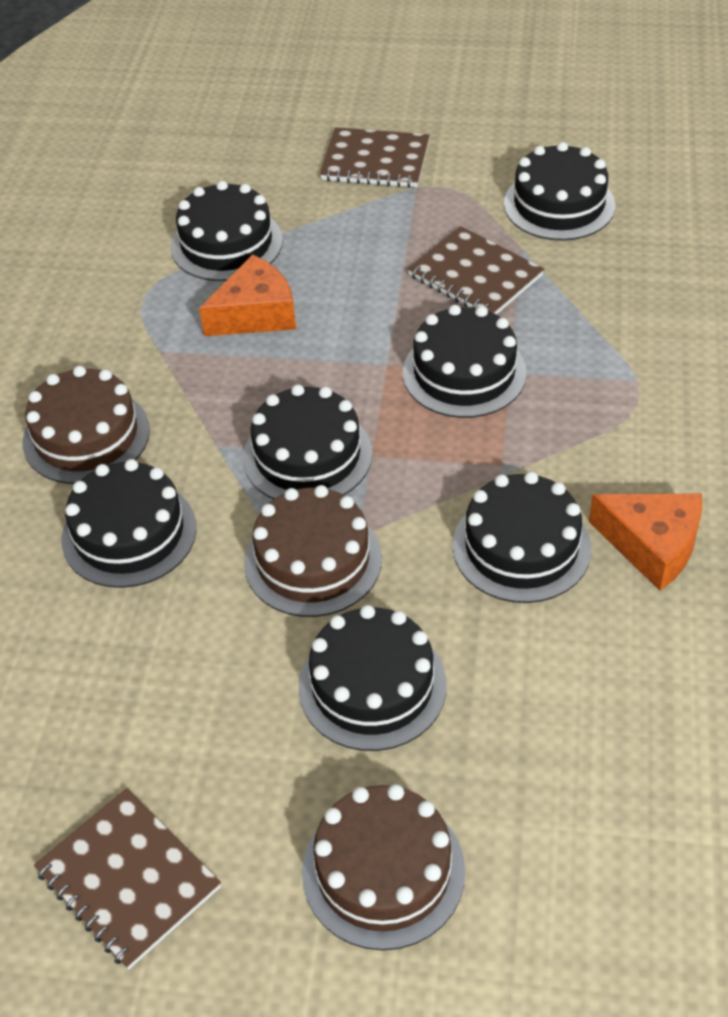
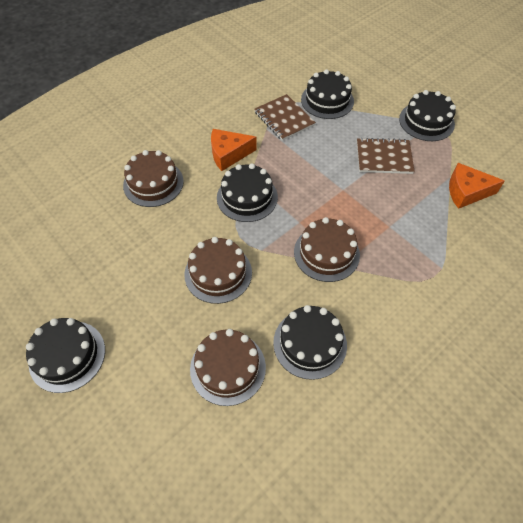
black cake: 7 -> 5
brown cake: 3 -> 4
brown notebook: 3 -> 2

